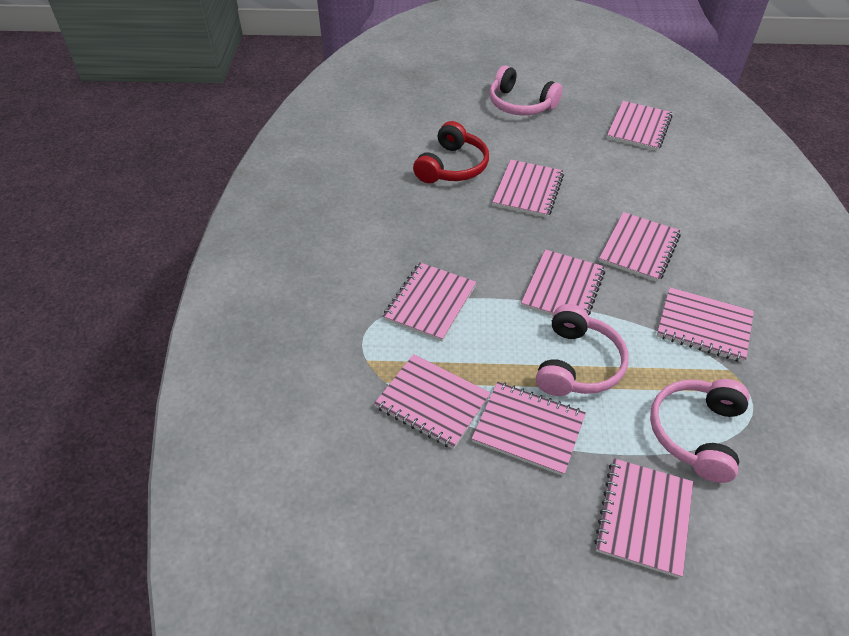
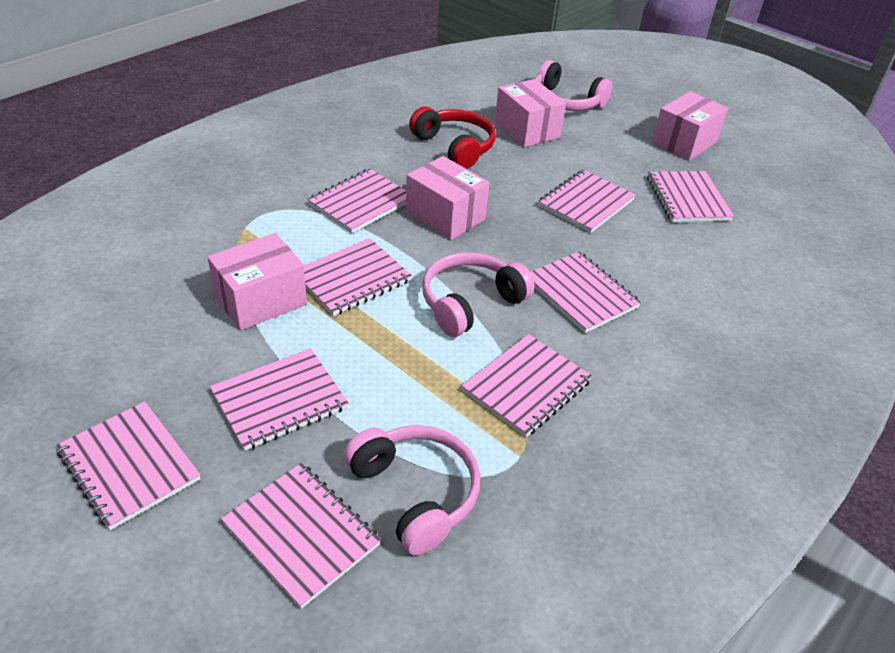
pink box: 0 -> 4

